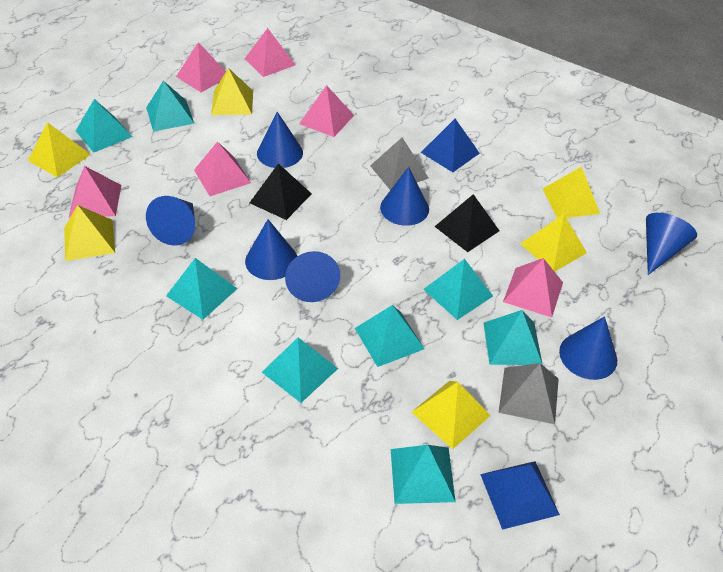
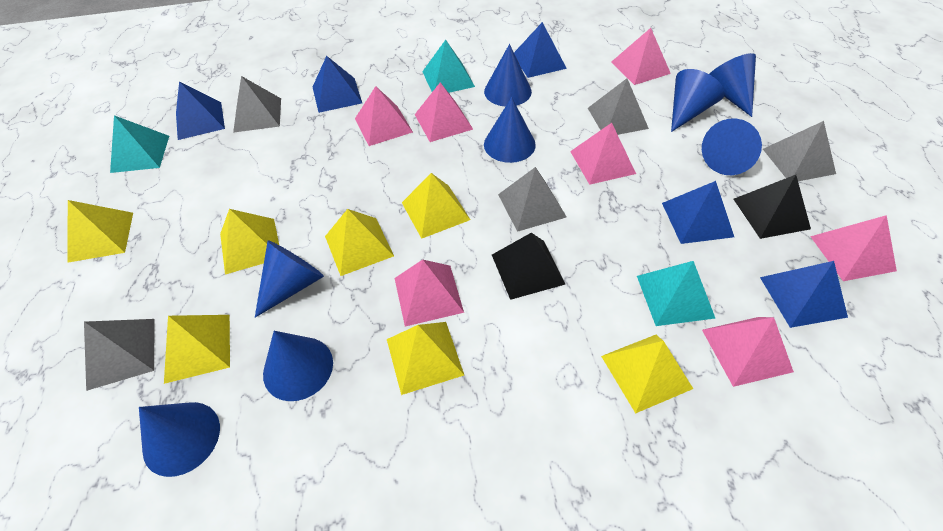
blue cone: 7 -> 8
blue pyramid: 2 -> 5
grey pyramid: 2 -> 5
pink pyramid: 6 -> 7
turquoise pyramid: 8 -> 3
yellow pyramid: 6 -> 7

